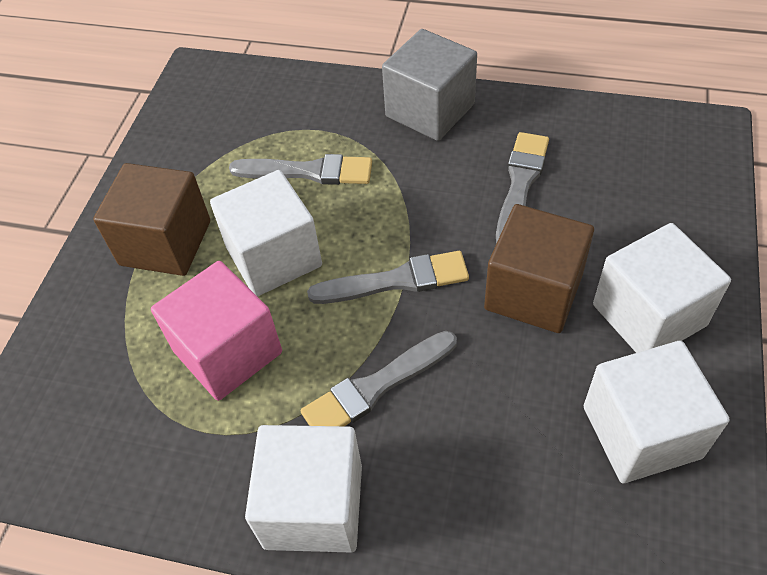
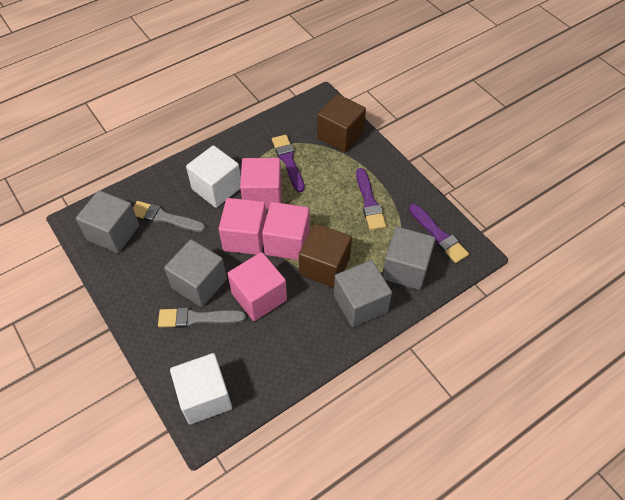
grey brush: 4 -> 2
grey cube: 1 -> 4
pink cube: 1 -> 4
purple brush: 0 -> 3
white cube: 4 -> 2

